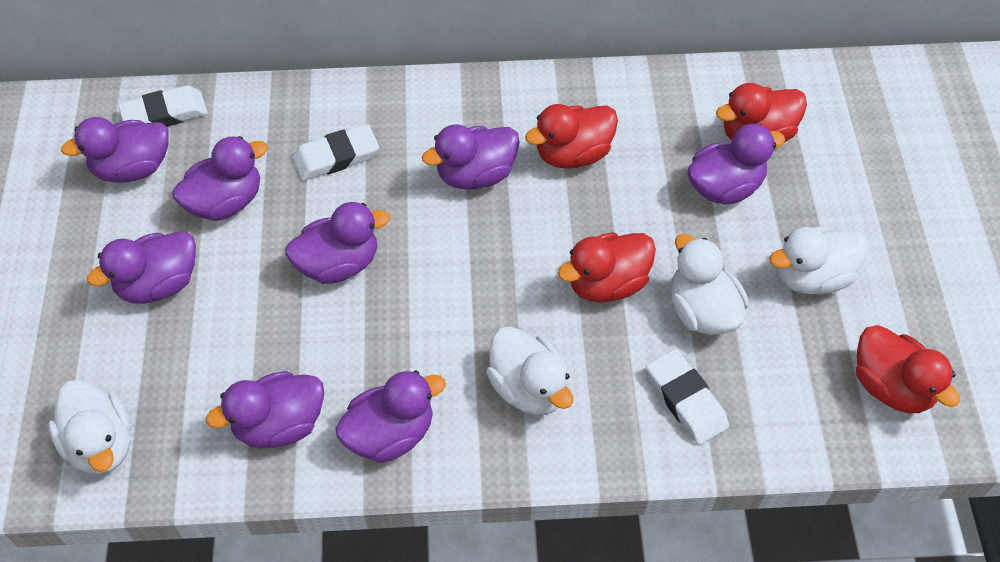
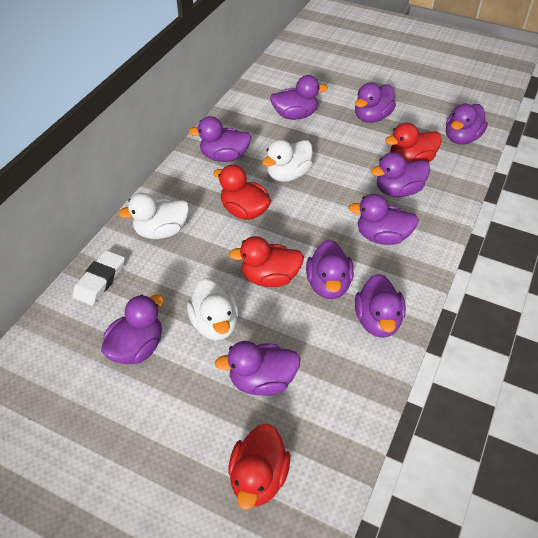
purple duck: 8 -> 10
white duck: 4 -> 3
white eraser: 3 -> 1

